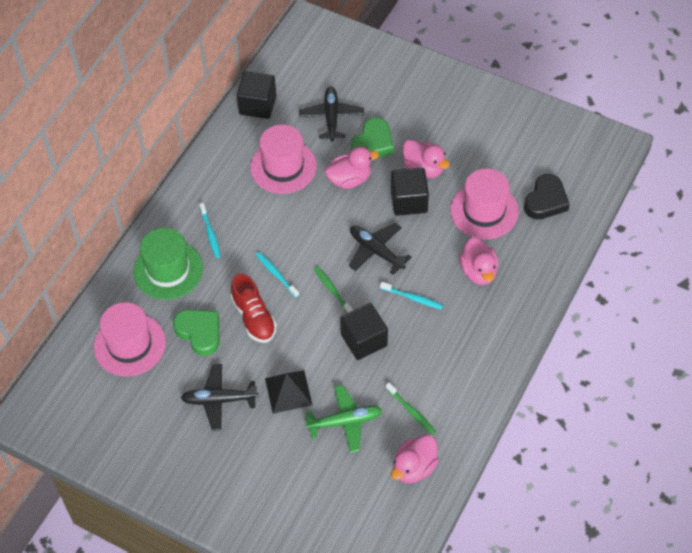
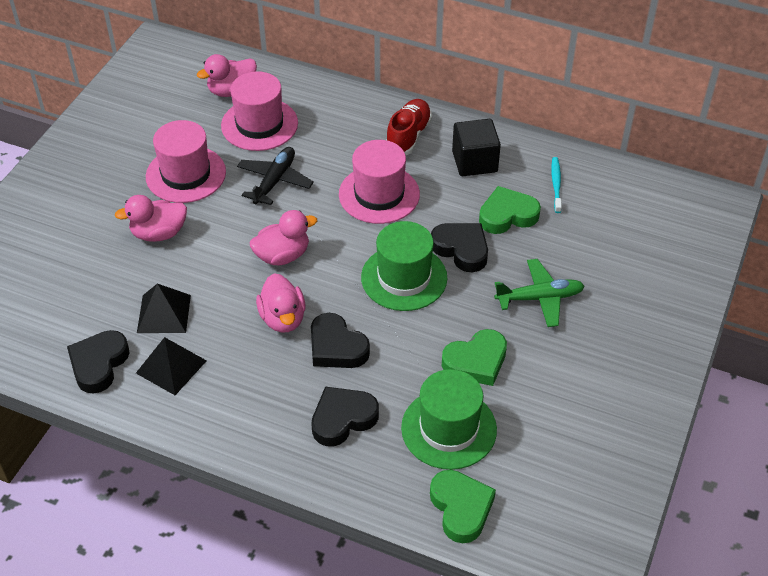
black cube: 3 -> 1
black heart: 1 -> 4
black plane: 3 -> 1
black pyramid: 1 -> 2
green hat: 1 -> 2
green heart: 2 -> 3
green toothbrush: 2 -> 0
turquoise toothbrush: 3 -> 1

